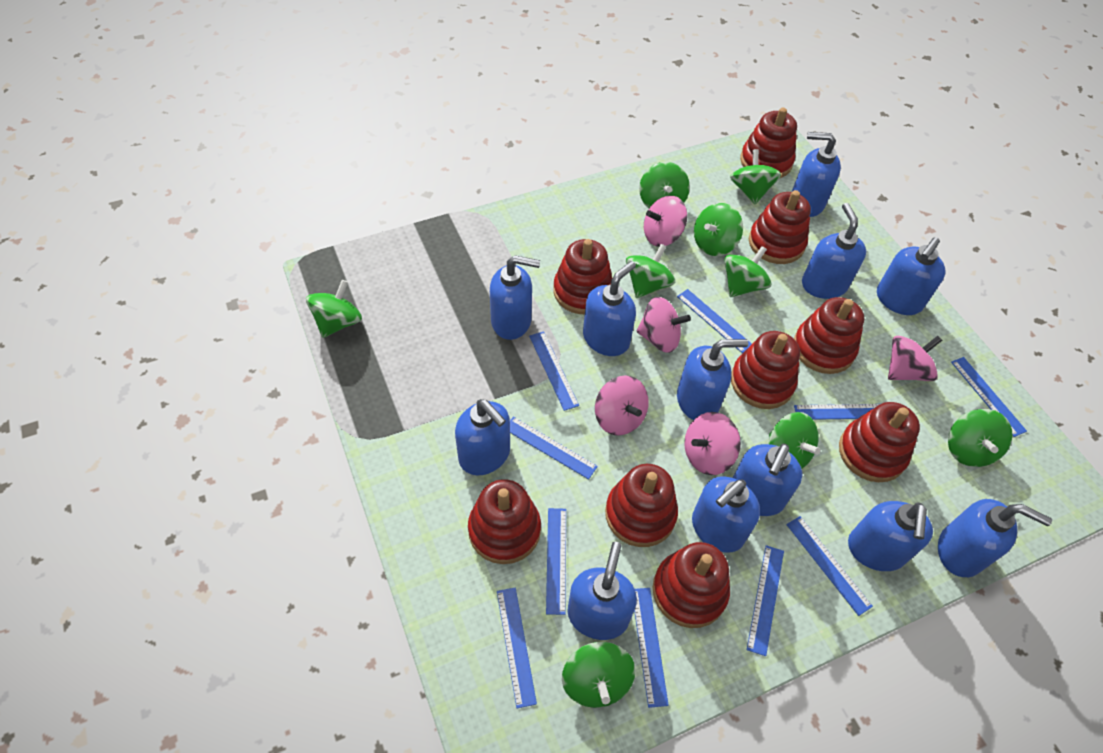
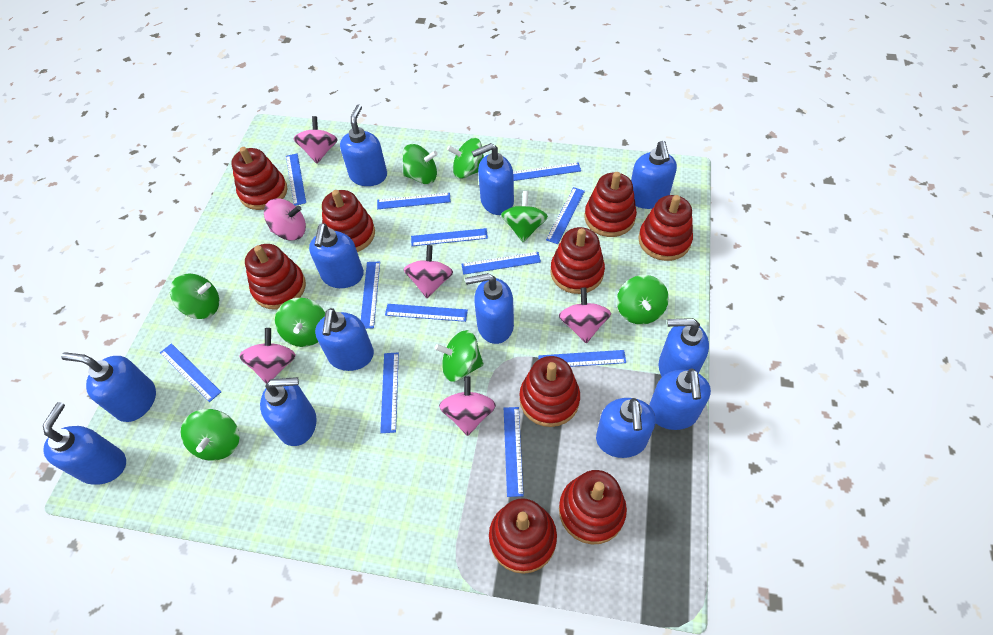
blue ruler: 10 -> 12
green spinning top: 9 -> 8
pink spinning top: 5 -> 6

